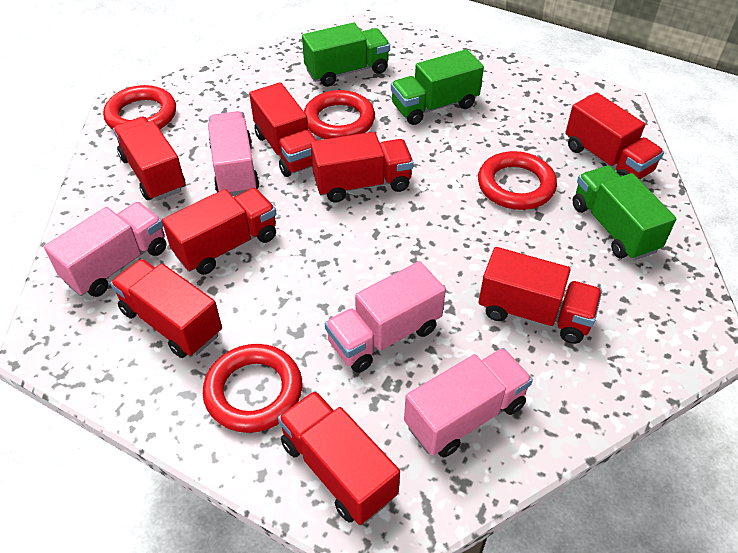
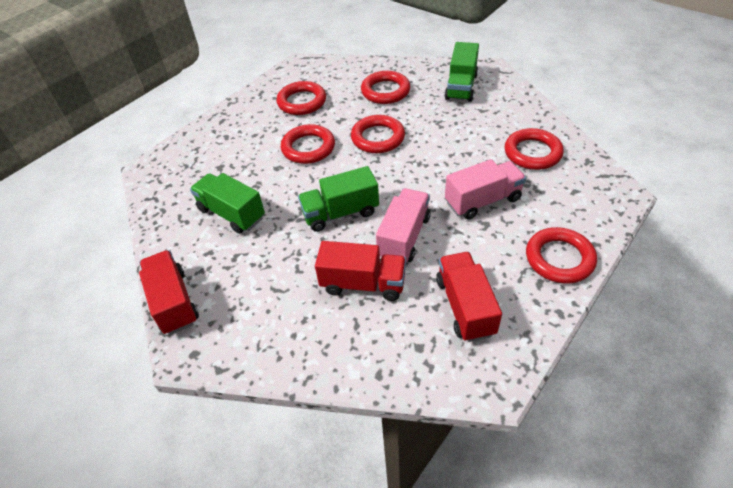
pink truck: 4 -> 2
red ring: 4 -> 6
red truck: 8 -> 3

